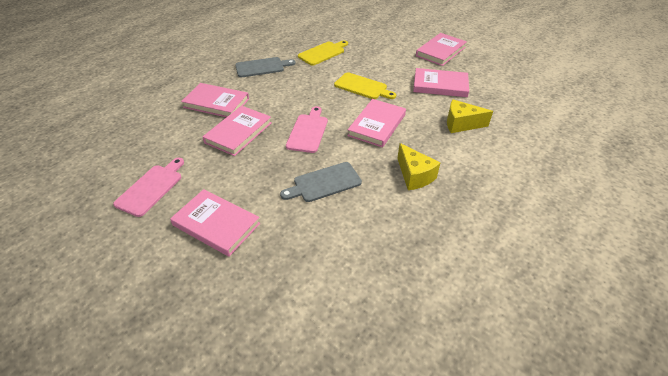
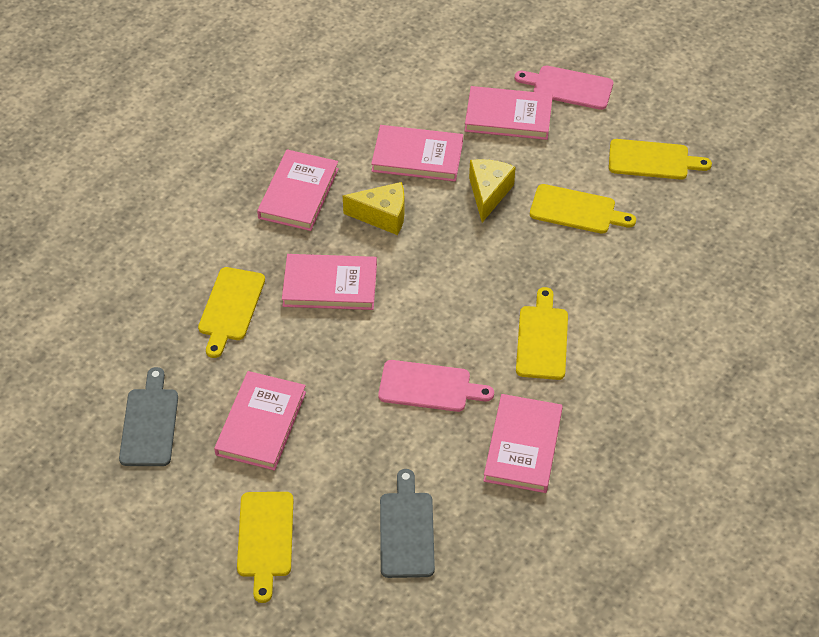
yellow cutting board: 2 -> 5

